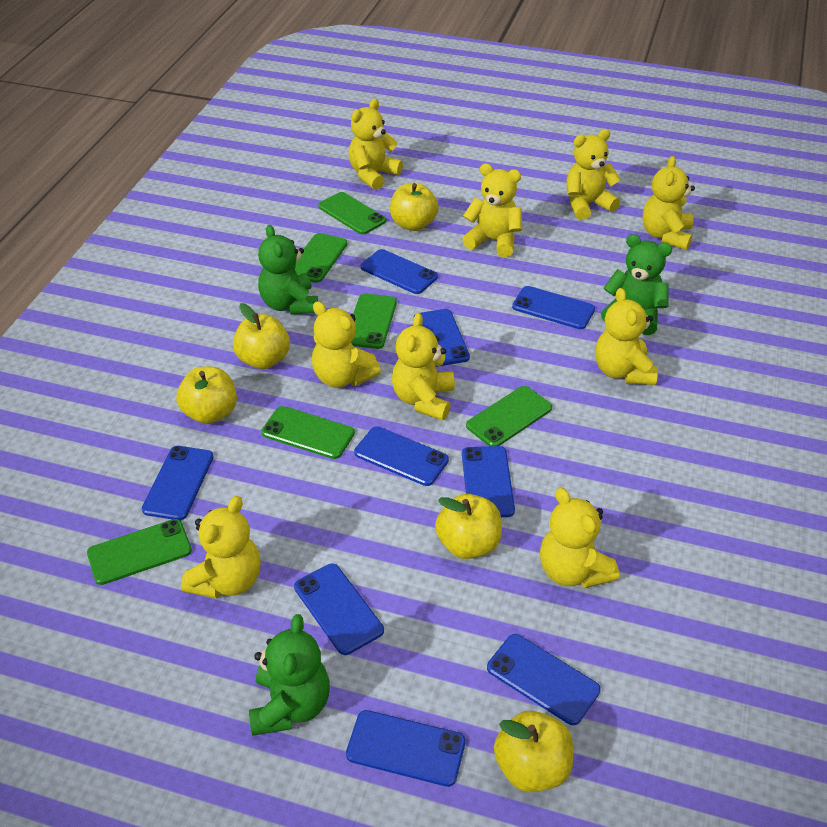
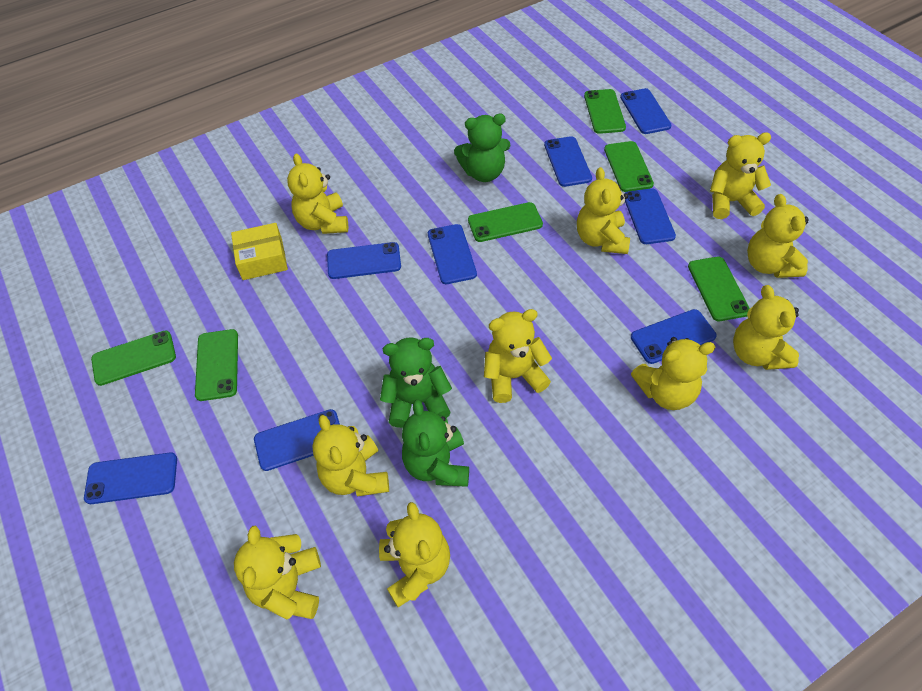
blue phone: 9 -> 8
yellow apple: 5 -> 0
yellow box: 0 -> 1
yellow teddy bear: 9 -> 10

